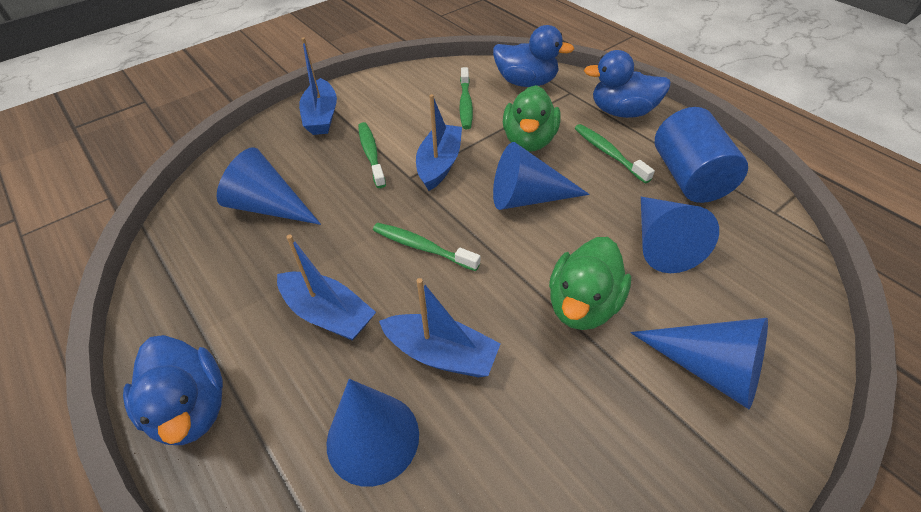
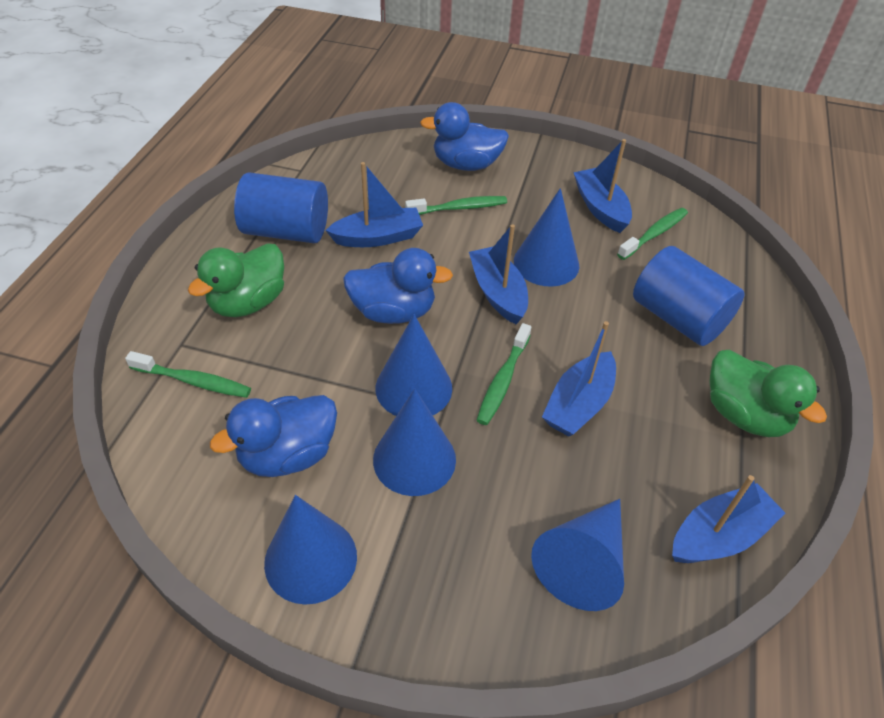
blue boat: 4 -> 5
blue cylinder: 1 -> 2

